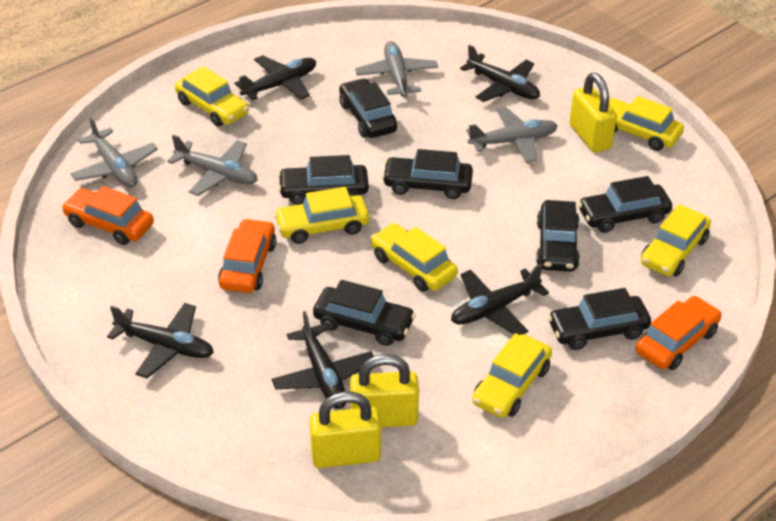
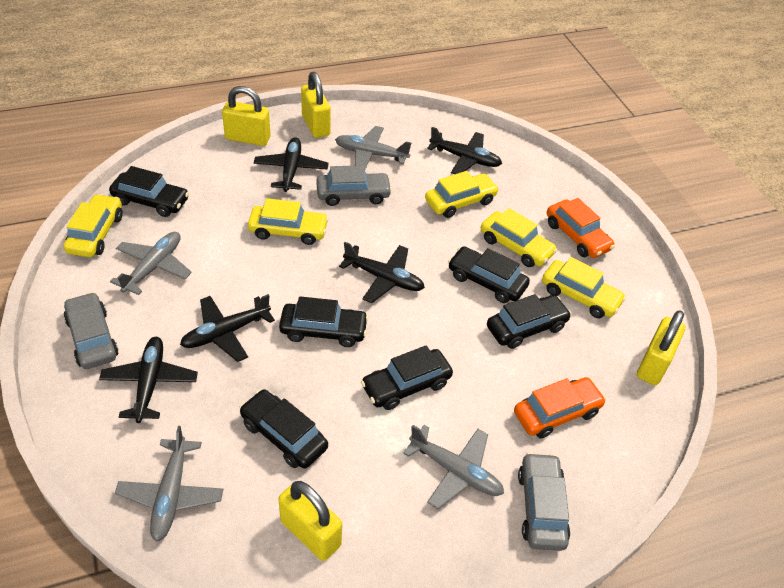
black car: 7 -> 6
grey car: 0 -> 3
orange car: 3 -> 2
yellow car: 6 -> 5
yellow padlock: 3 -> 4

